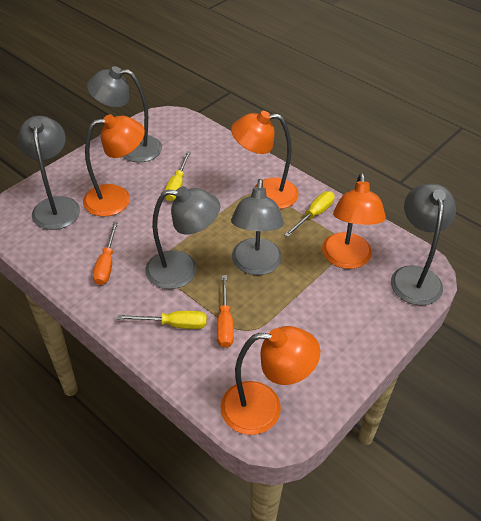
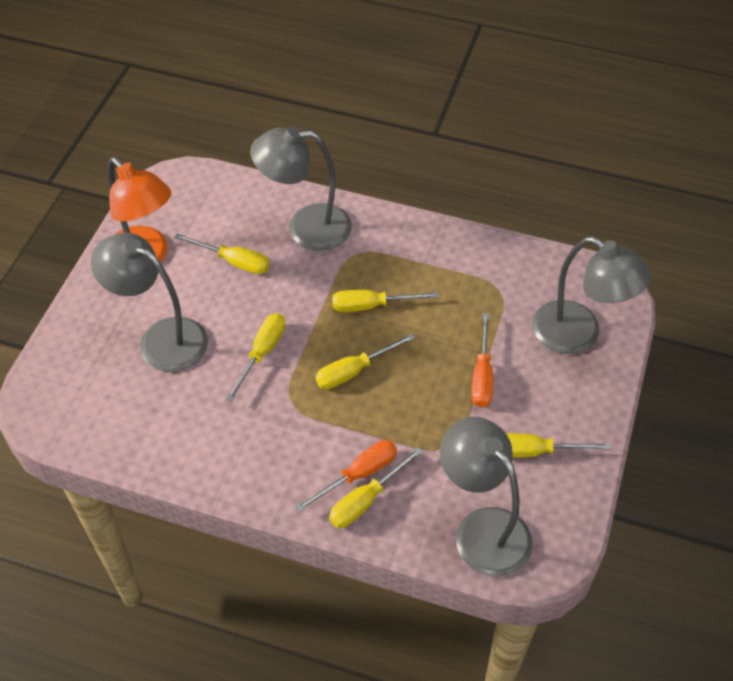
grey lamp: 5 -> 4
orange lamp: 4 -> 1
yellow screwdriver: 3 -> 6

